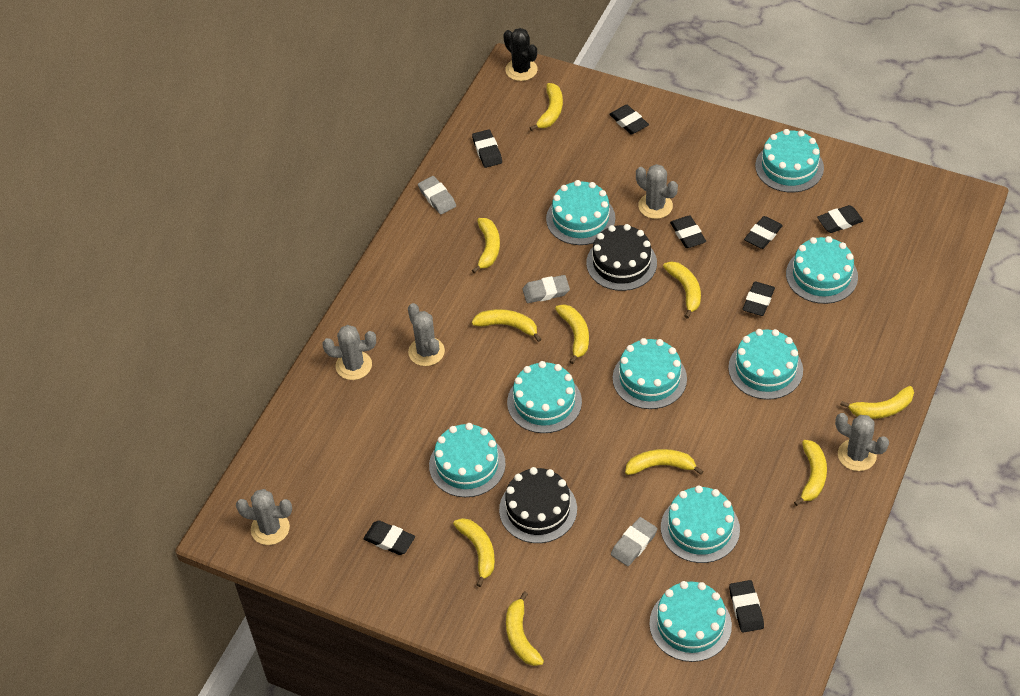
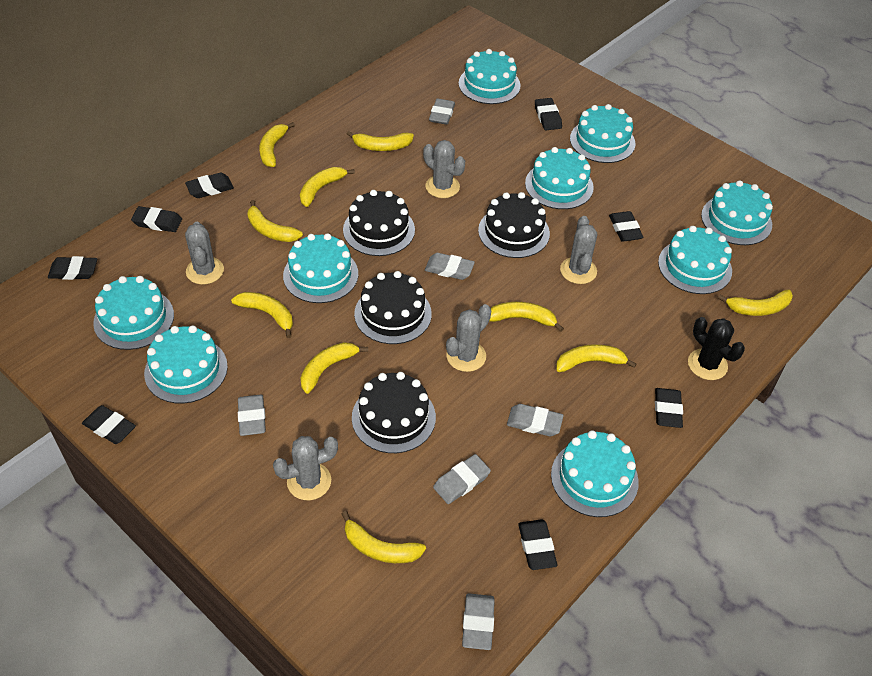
black cake: 2 -> 4
grey eraser: 3 -> 6

